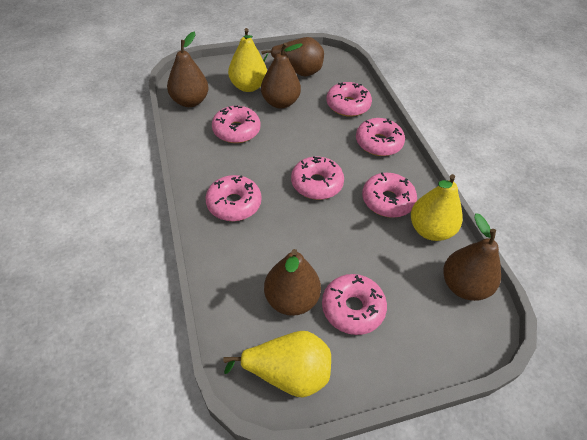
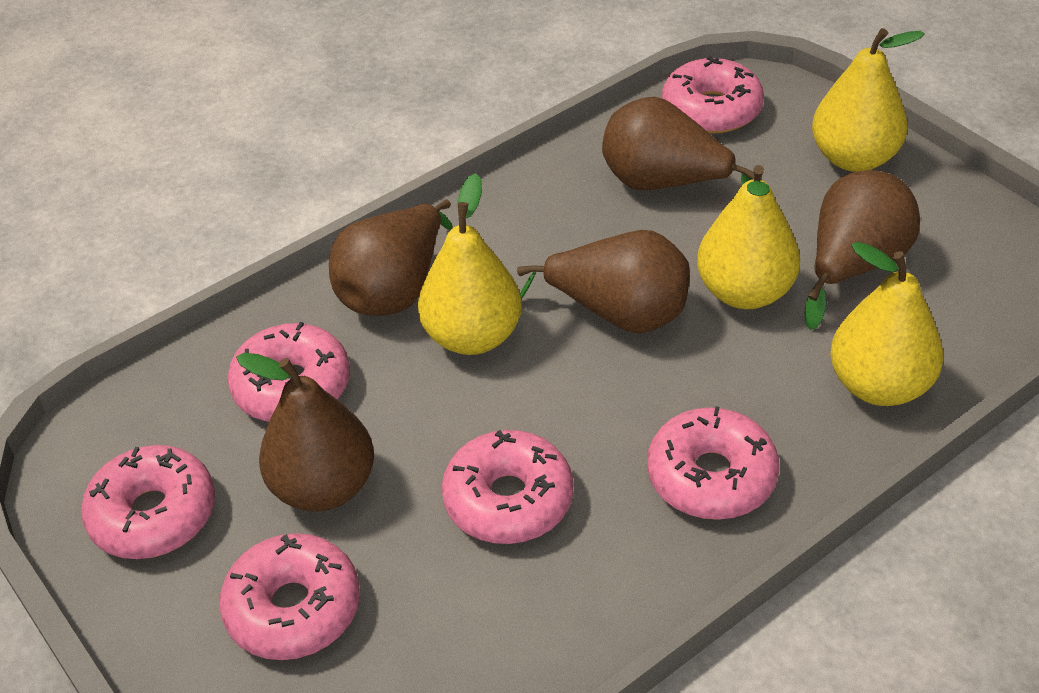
pink donut: 7 -> 6
yellow pear: 3 -> 4

